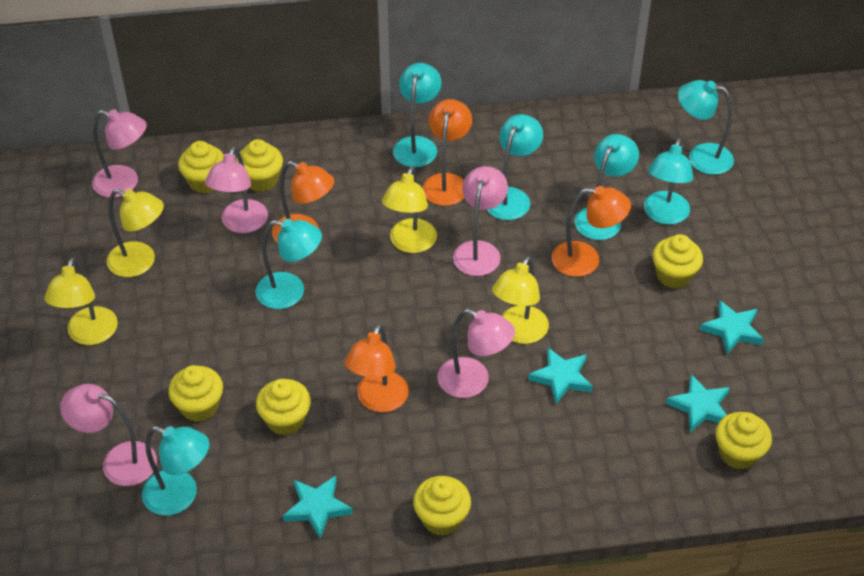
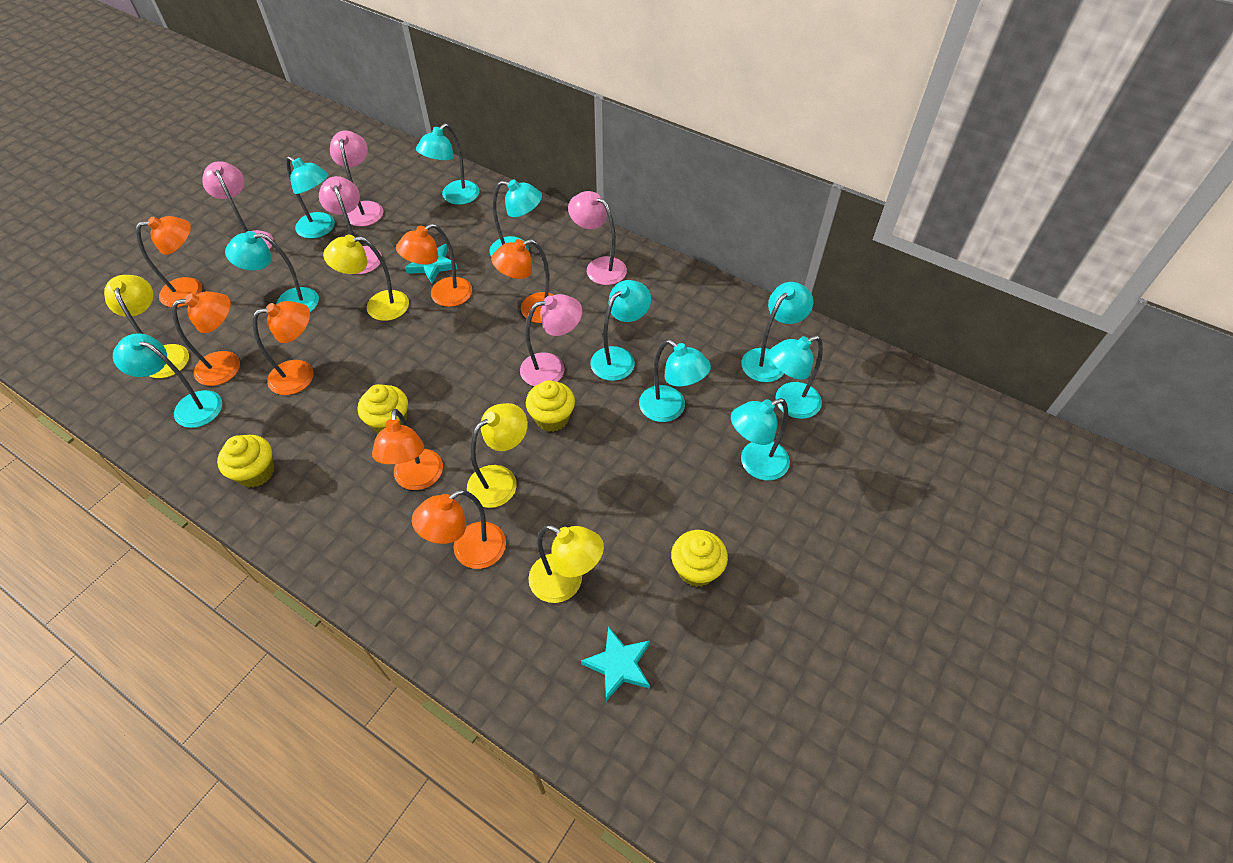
orange lamp: 4 -> 7
turquoise lamp: 7 -> 10
turquoise star: 4 -> 2
yellow cupcake: 7 -> 4

